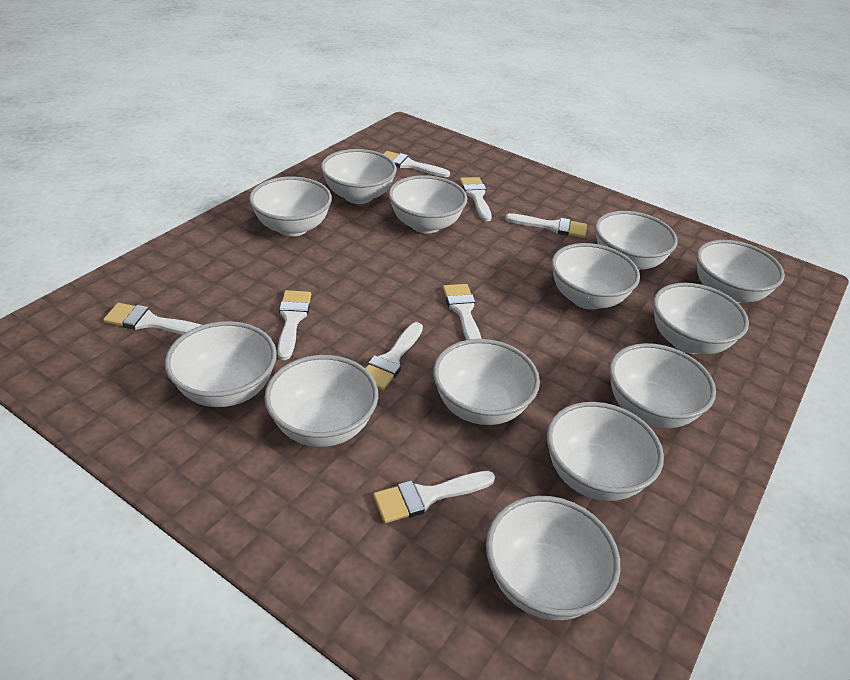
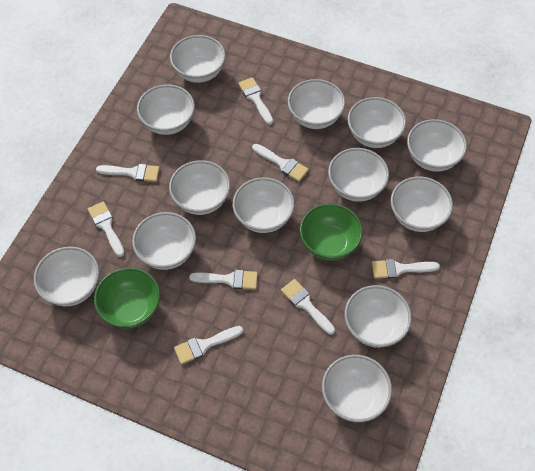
green bowl: 0 -> 2

